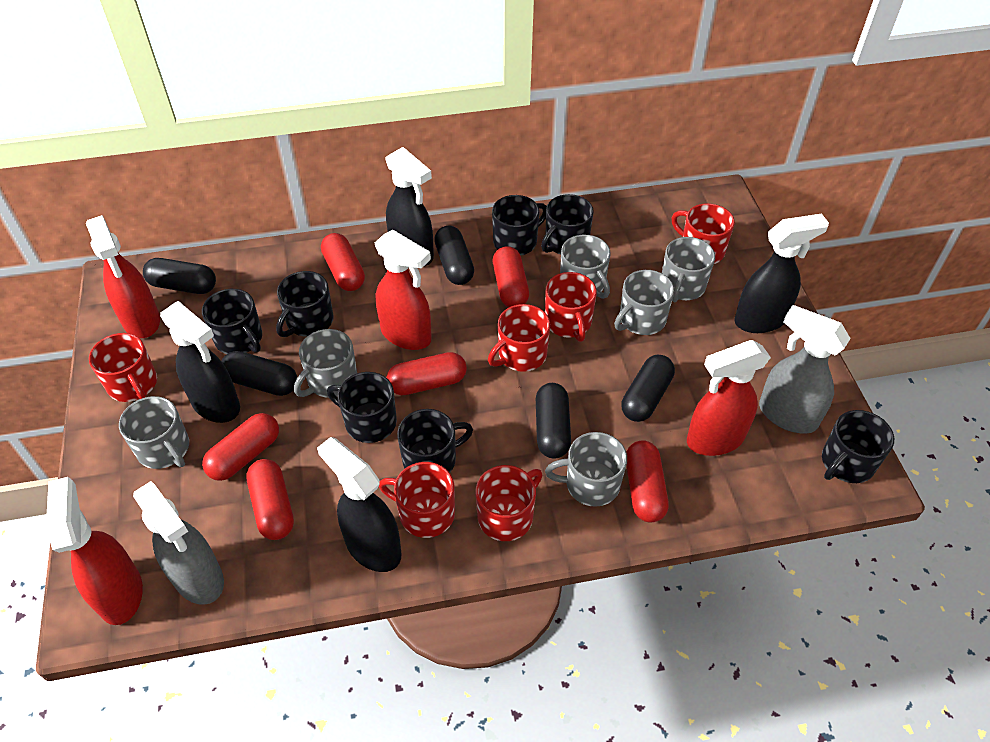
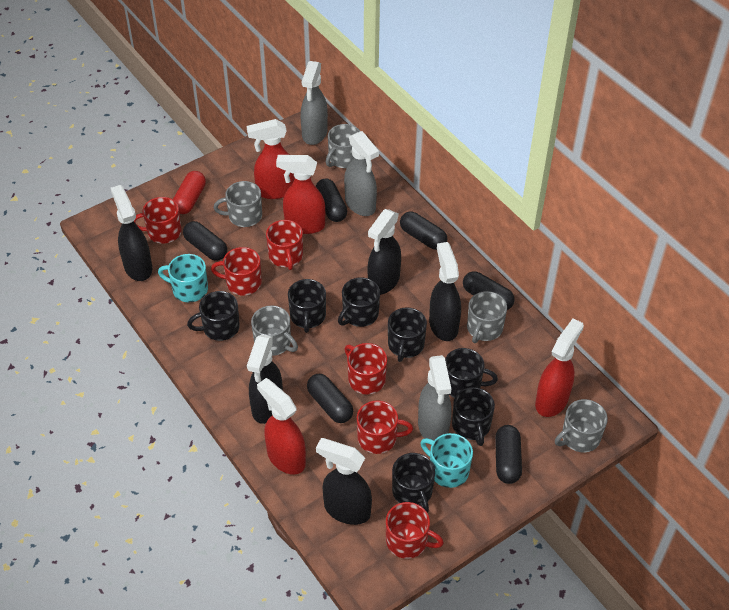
black capsule: 5 -> 6
black spray bottle: 4 -> 5
grey mug: 6 -> 5
grey spray bottle: 2 -> 3
red capsule: 6 -> 1
turquoise mug: 0 -> 2

